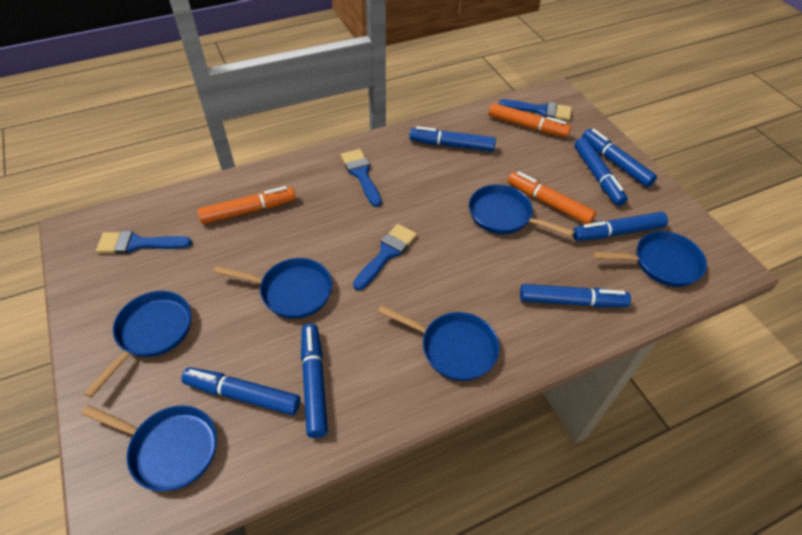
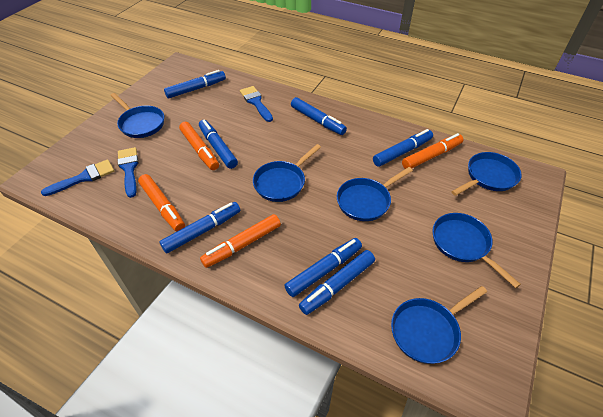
blue brush: 4 -> 3
orange marker: 3 -> 4

